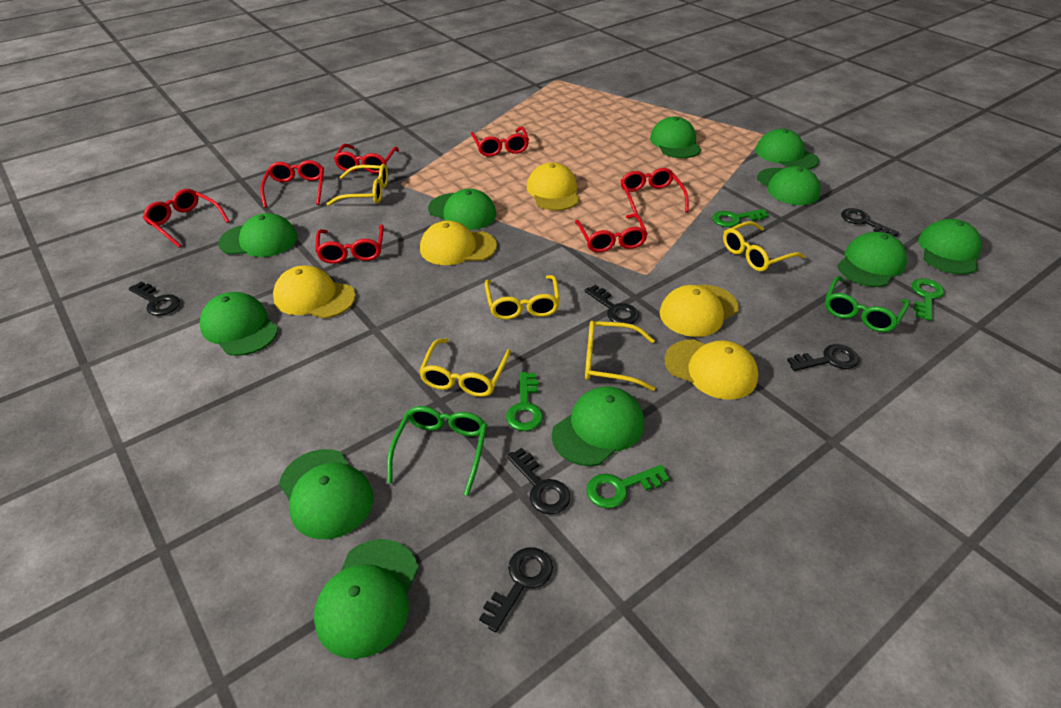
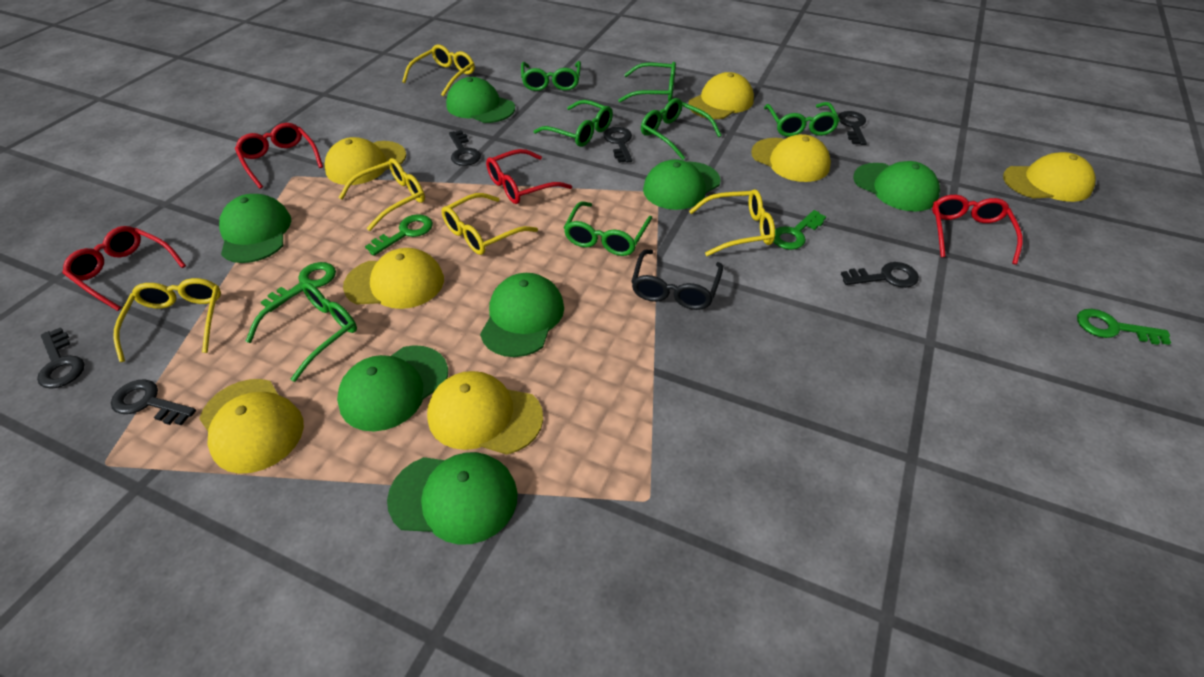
black glasses: 0 -> 1
green cap: 11 -> 7
green glasses: 2 -> 7
red glasses: 7 -> 4
yellow cap: 5 -> 7

